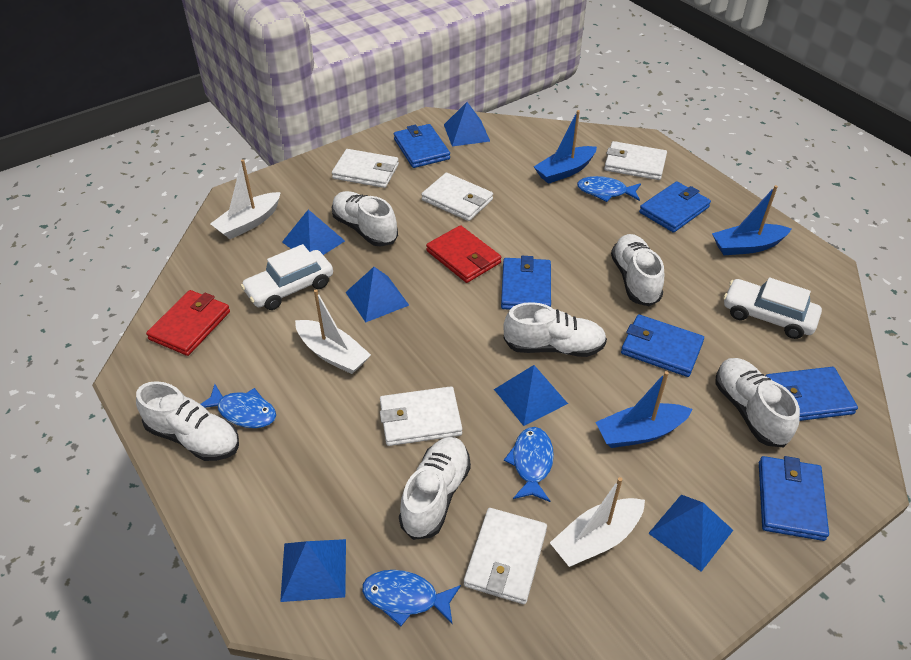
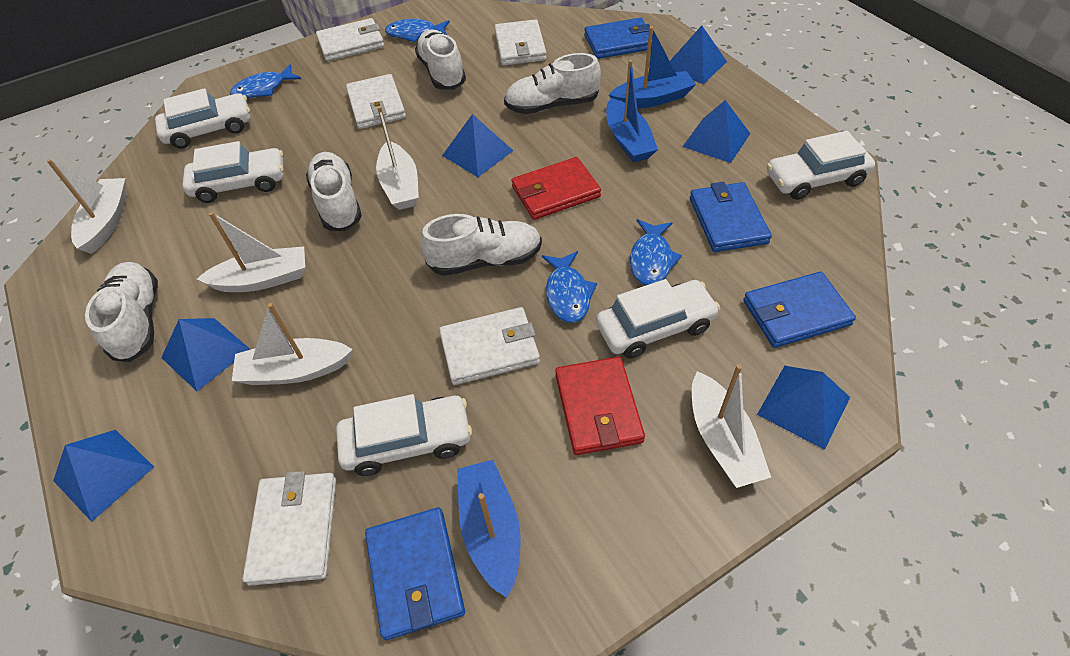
blue wallet: 6 -> 4
white boat: 3 -> 5
white car: 2 -> 5
white shoe: 6 -> 5

